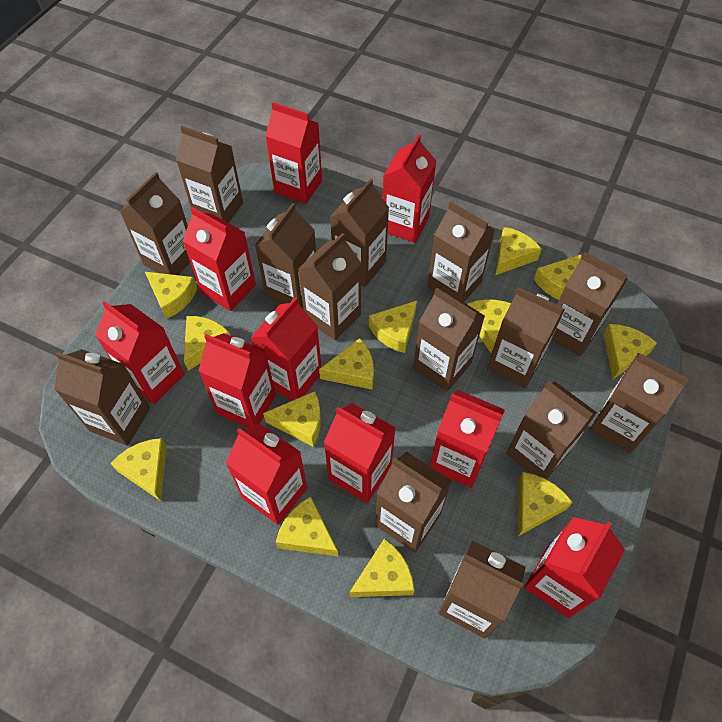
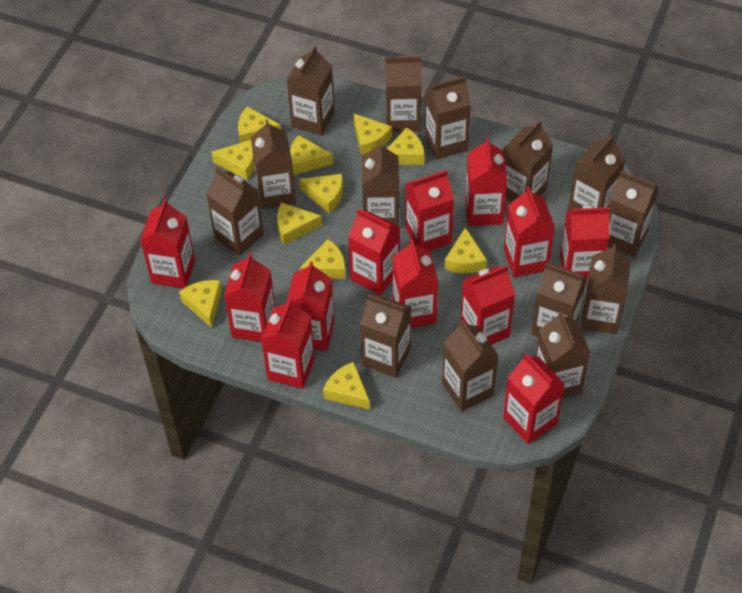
red carton: 10 -> 12
yellow cheese: 13 -> 11

